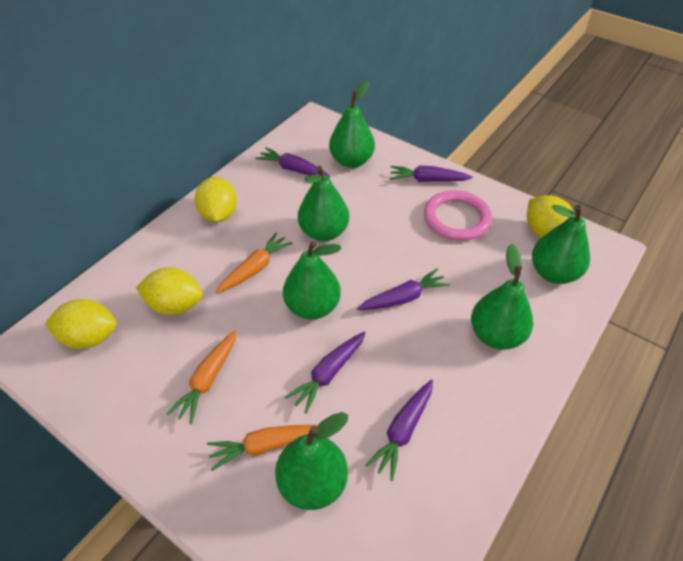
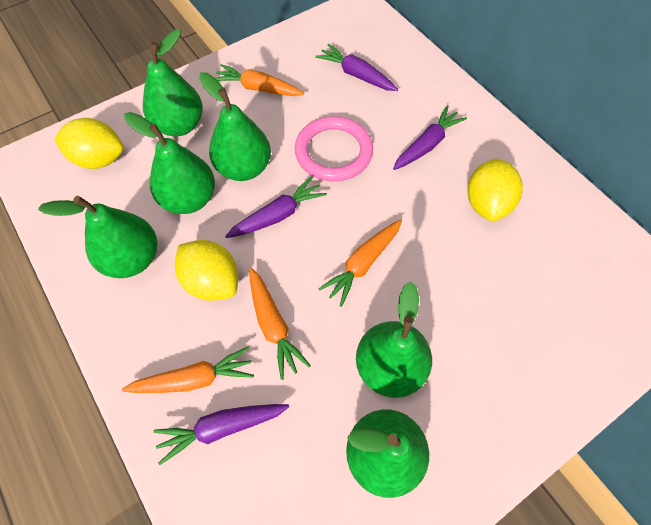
orange carrot: 3 -> 4
purple carrot: 5 -> 4
yellow lemon: 4 -> 3

